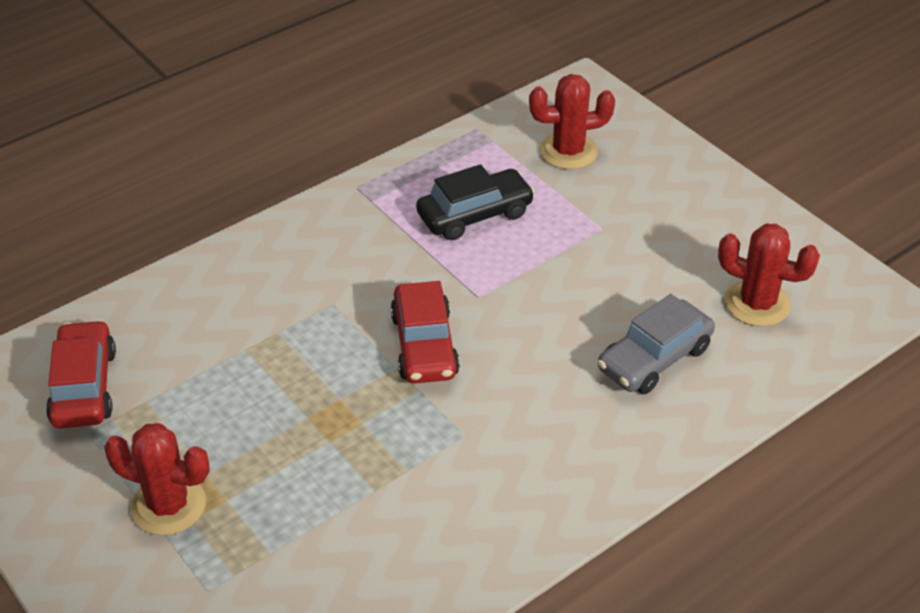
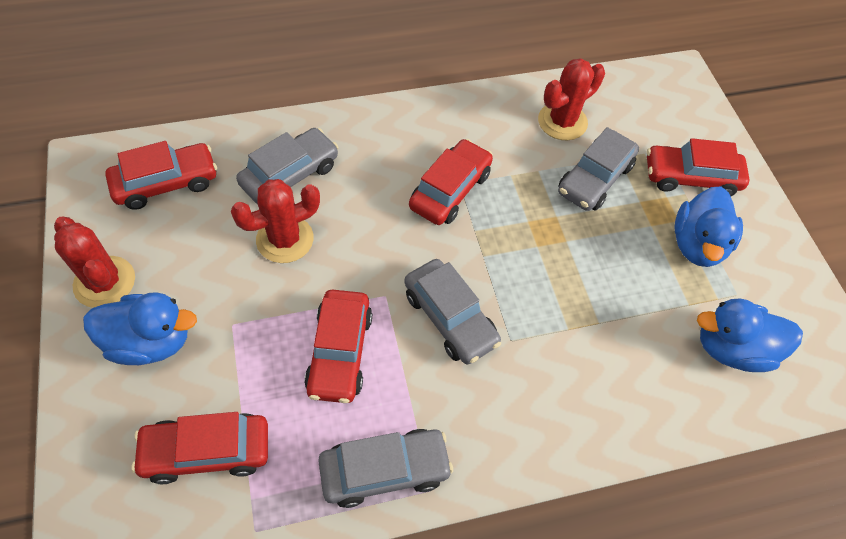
black car: 1 -> 0
blue duck: 0 -> 3
grey car: 1 -> 4
red car: 2 -> 5

